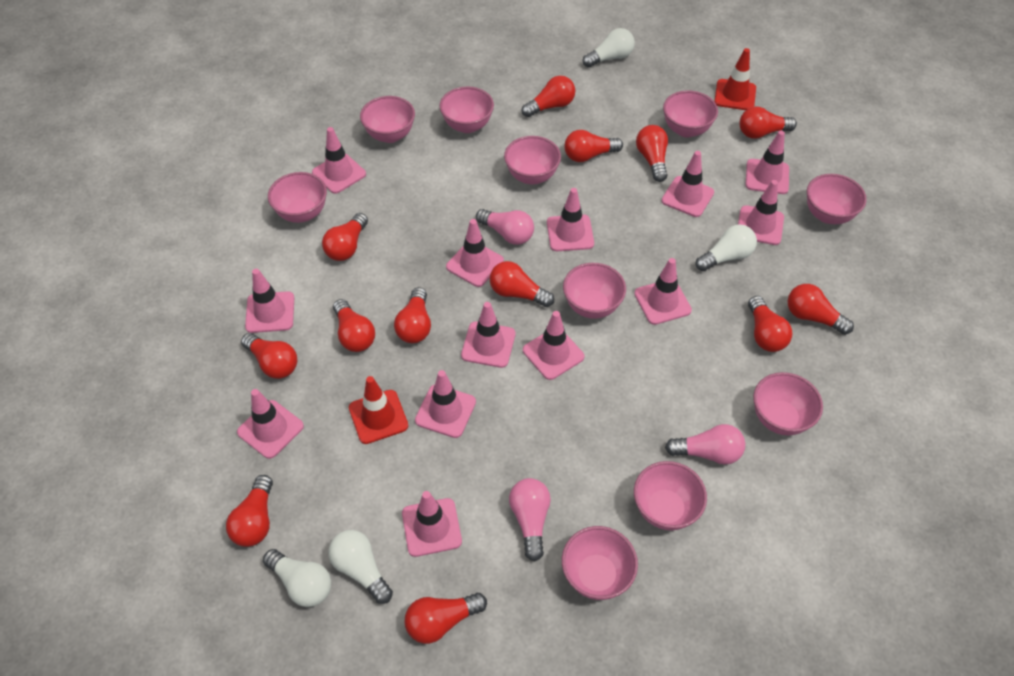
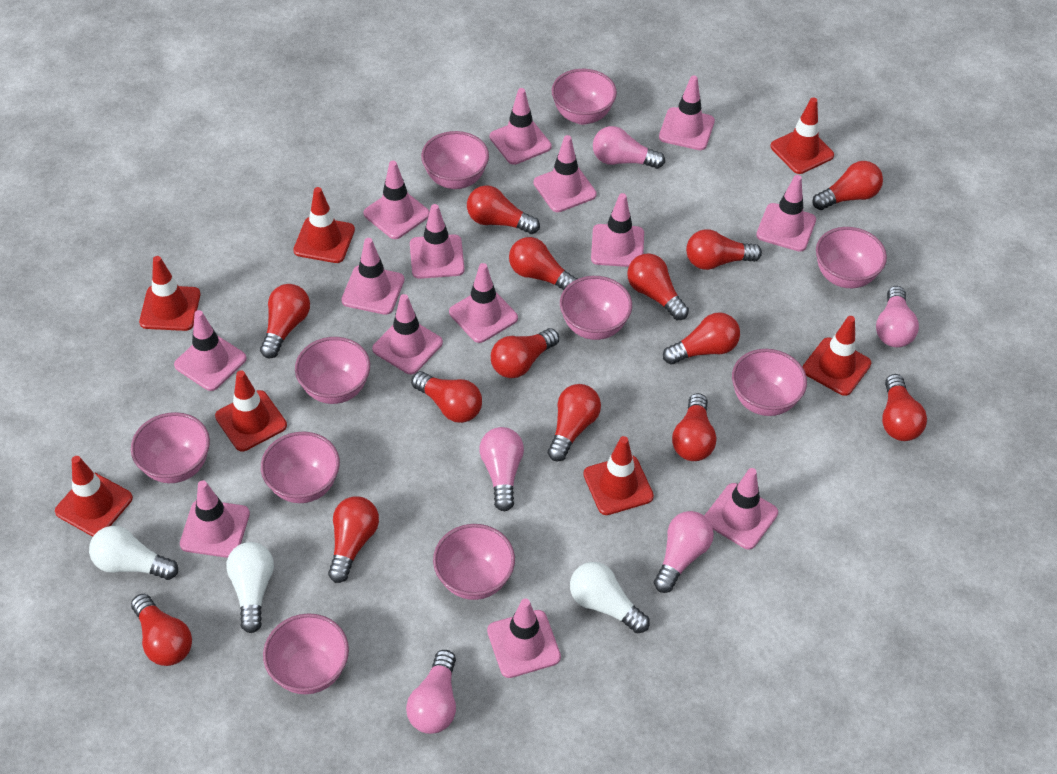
pink light bulb: 3 -> 5
pink traffic cone: 13 -> 14
red light bulb: 13 -> 14
red traffic cone: 2 -> 7
white light bulb: 4 -> 3

